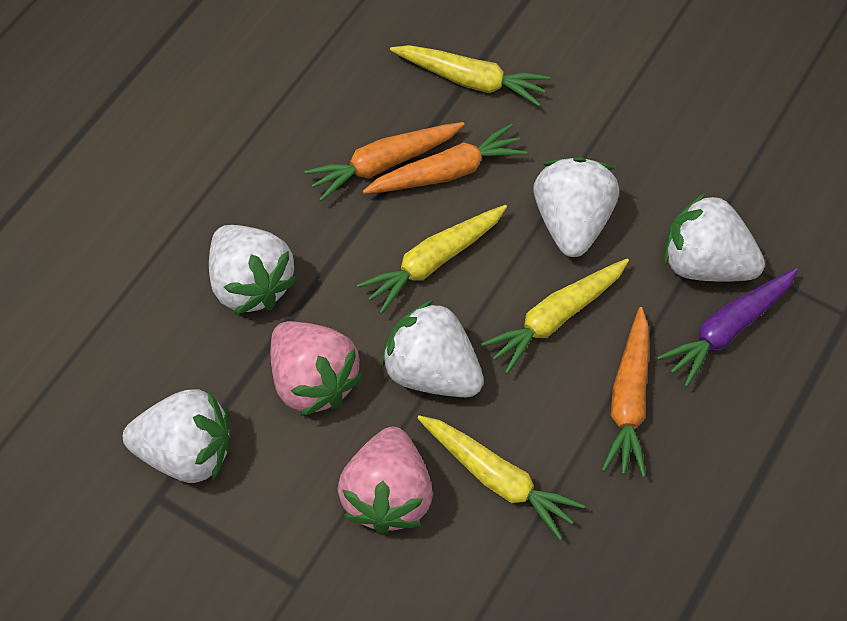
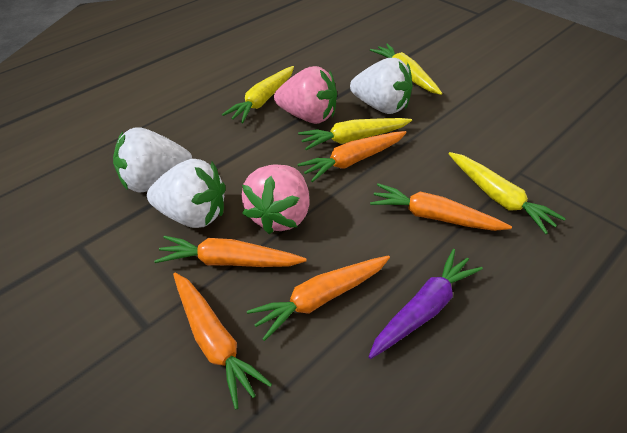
orange carrot: 3 -> 5
white strawberry: 5 -> 3

